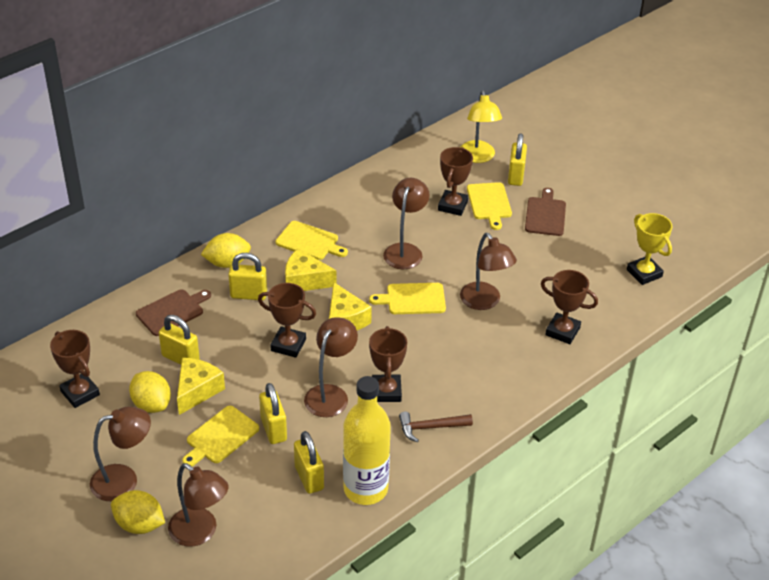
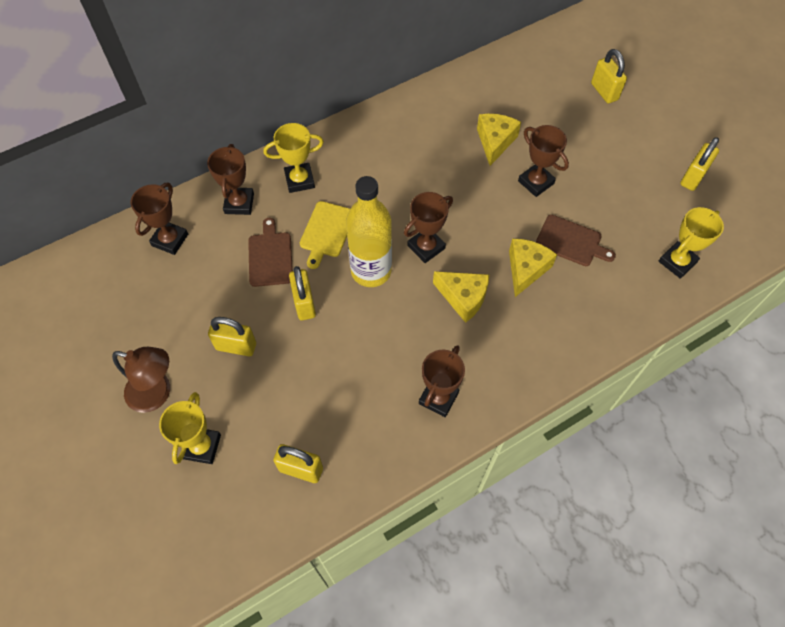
brown hammer: 1 -> 0
brown lamp: 5 -> 1
yellow cutting board: 4 -> 1
yellow lamp: 1 -> 0
yellow lemon: 3 -> 0
yellow trophy: 1 -> 3

